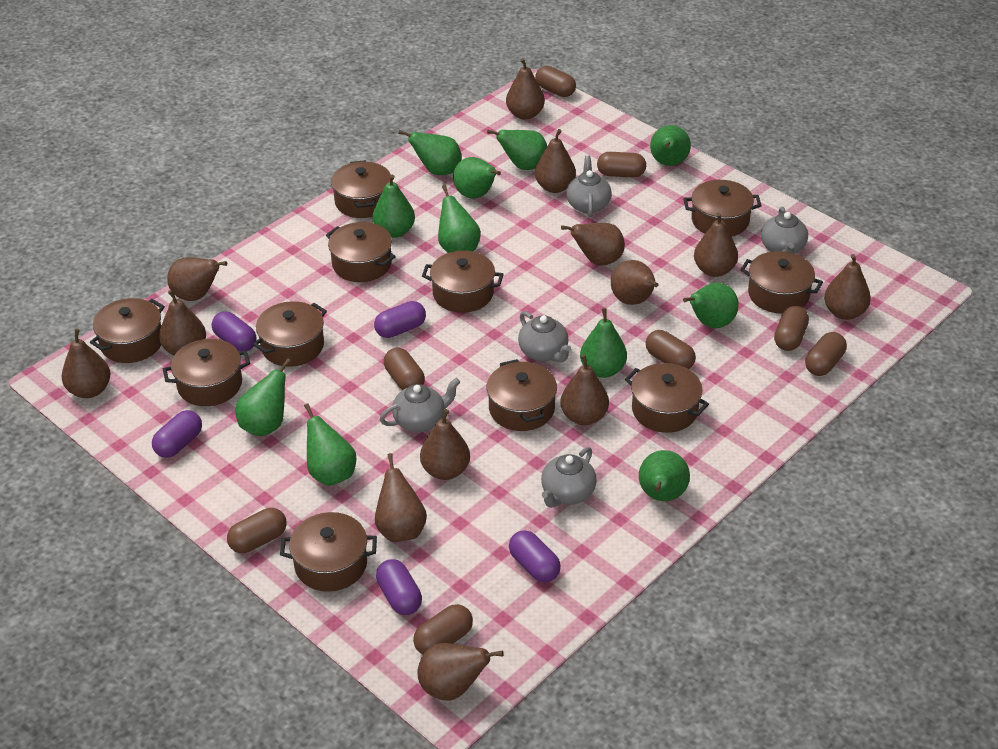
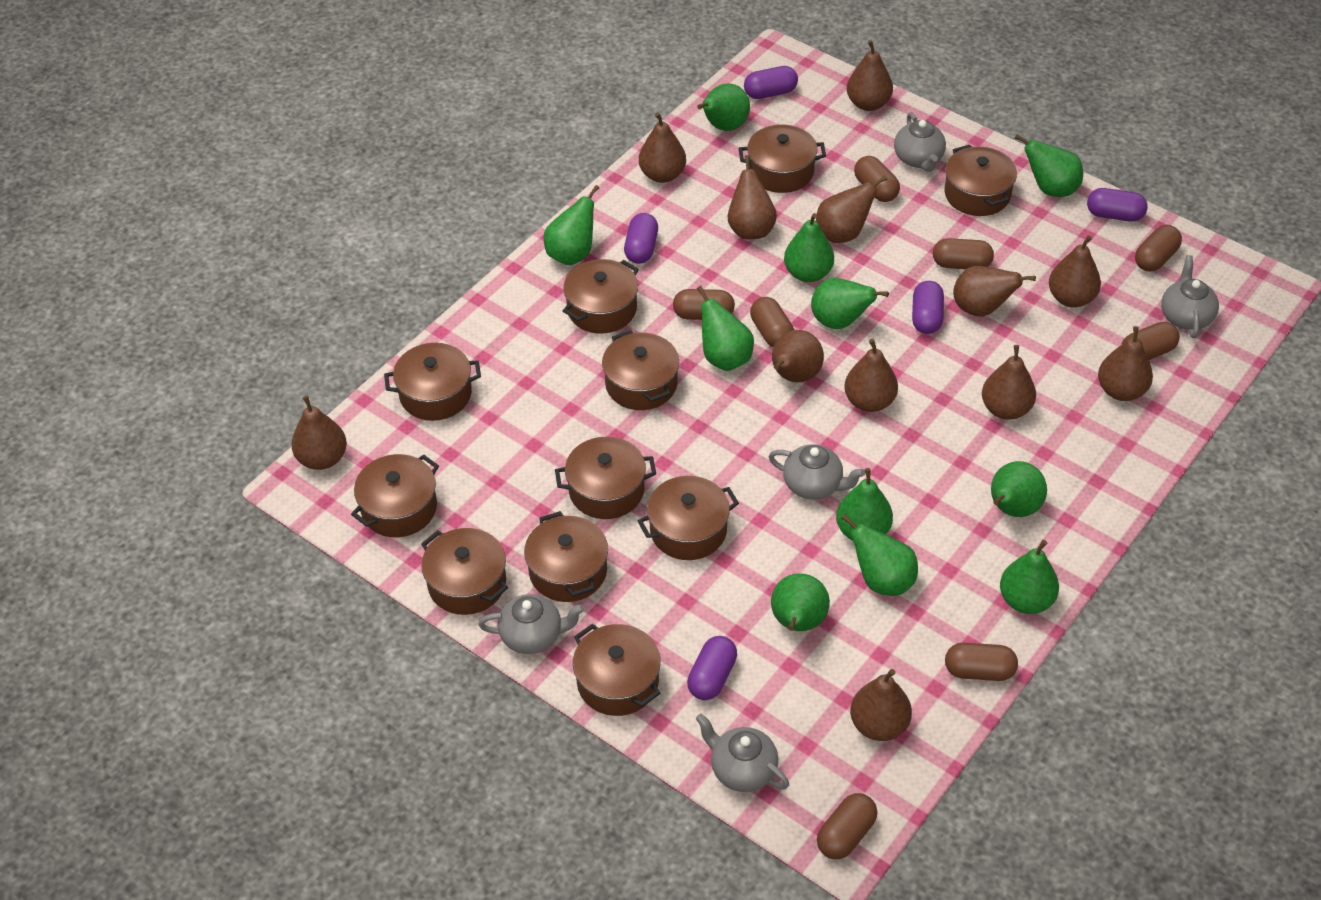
brown pear: 13 -> 12

